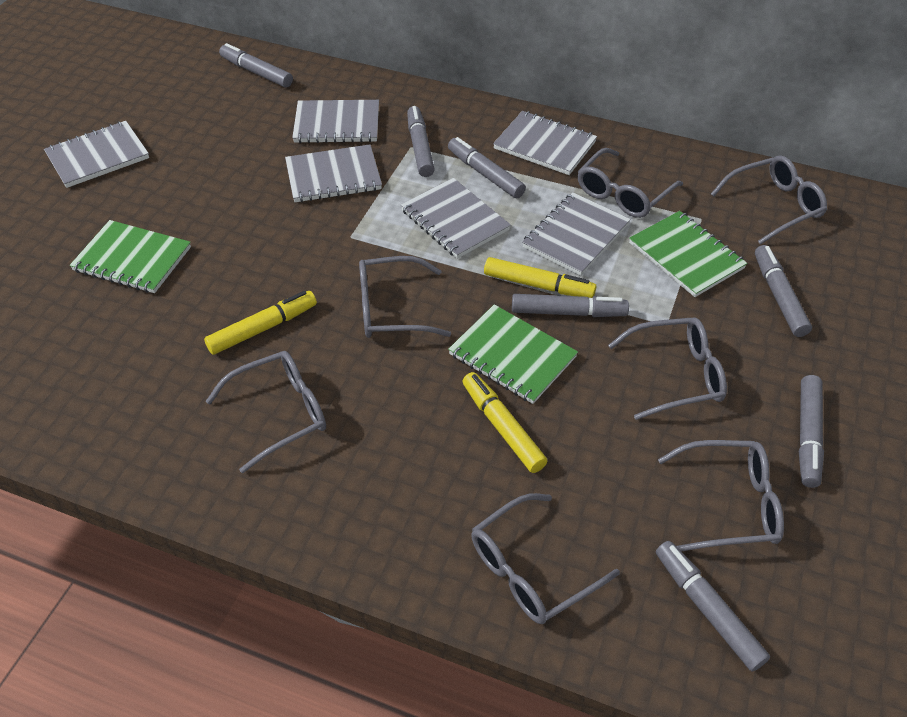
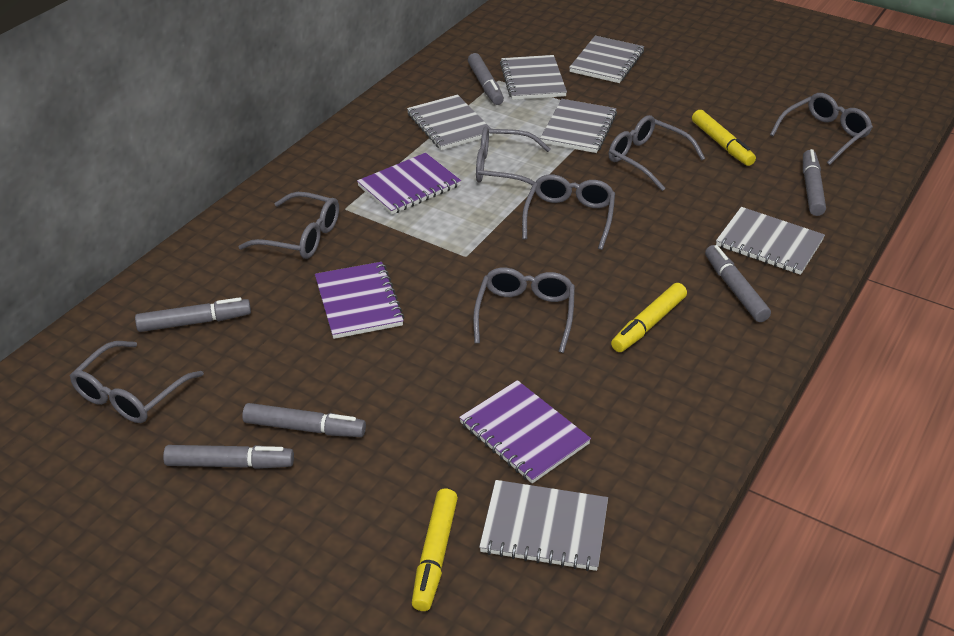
green notebook: 3 -> 0
grey marker: 7 -> 6
purple notebook: 0 -> 3

